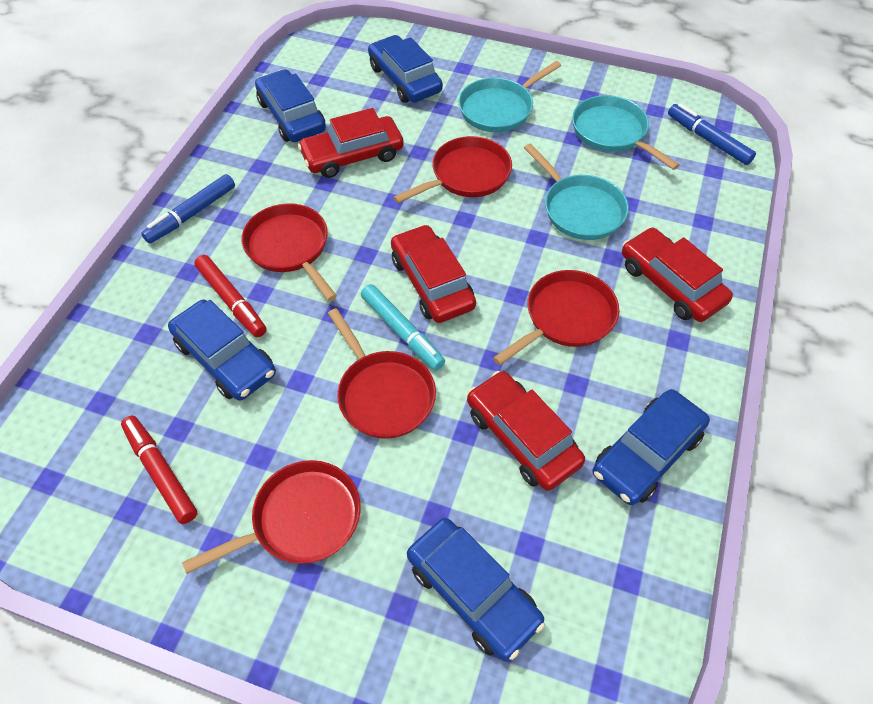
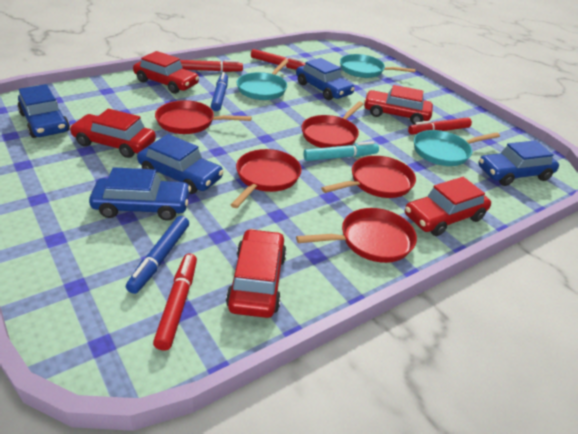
red car: 4 -> 5
red marker: 2 -> 4

